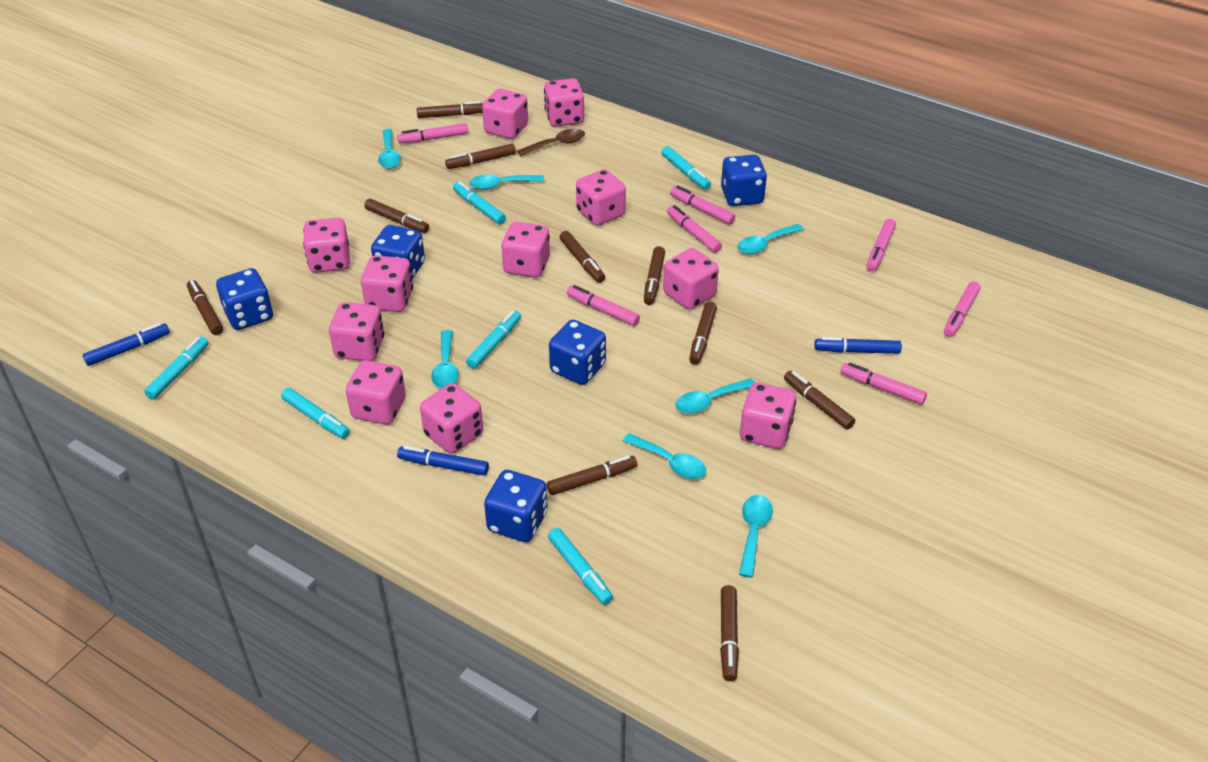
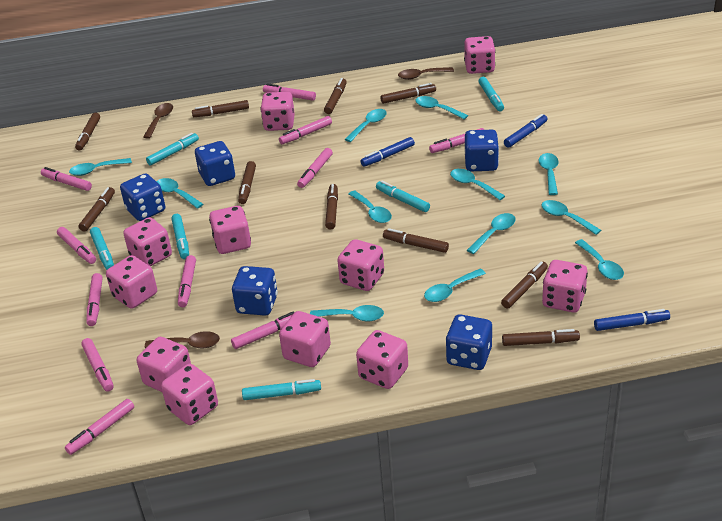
brown spoon: 1 -> 3
pink marker: 7 -> 11
turquoise spoon: 7 -> 12

